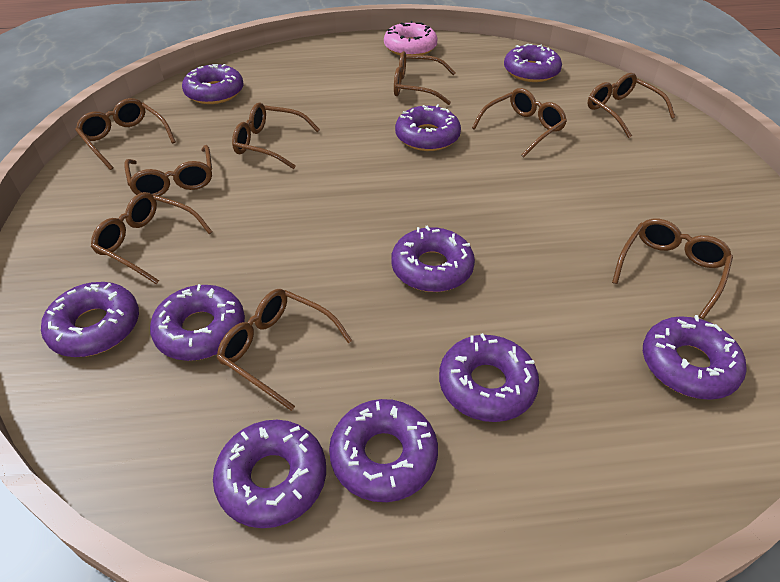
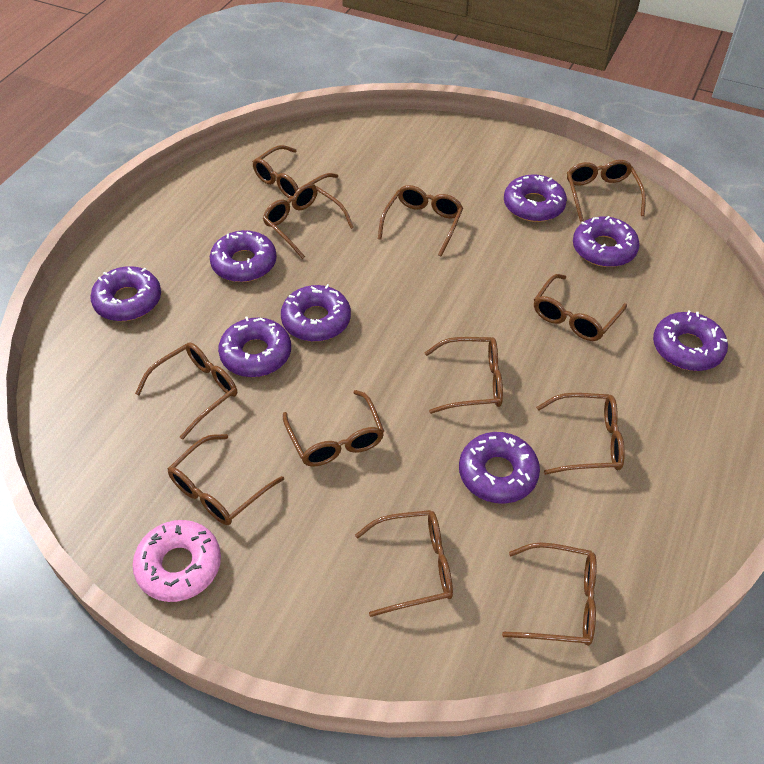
brown glasses: 9 -> 12
purple donut: 10 -> 8

